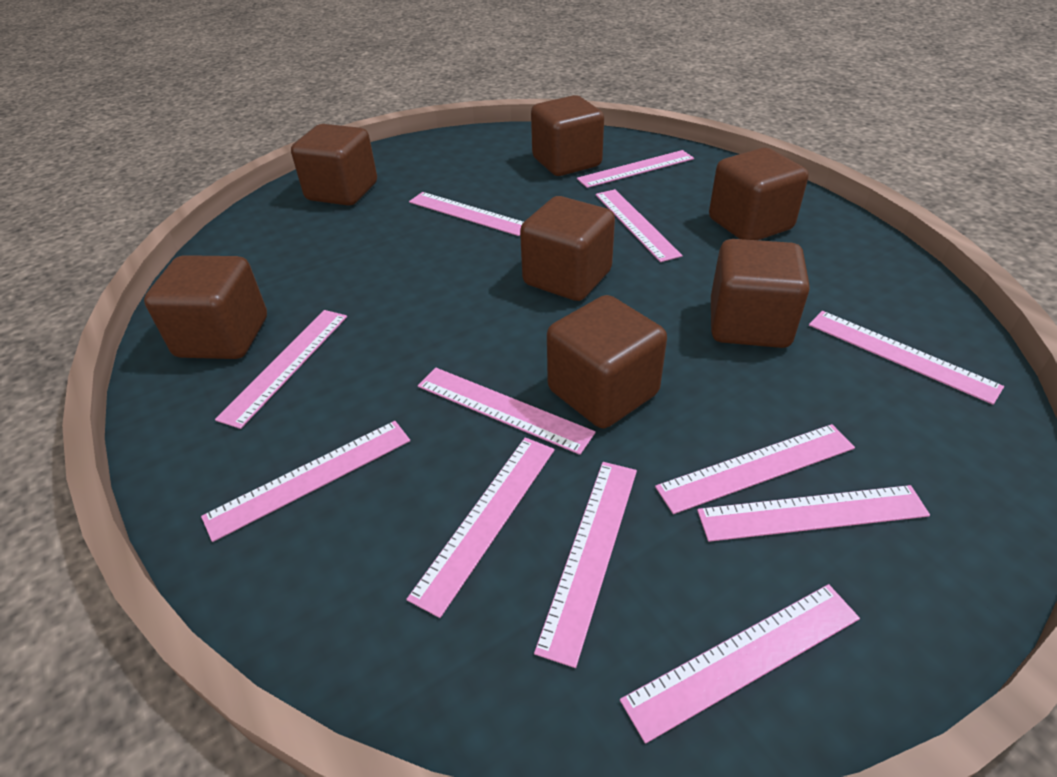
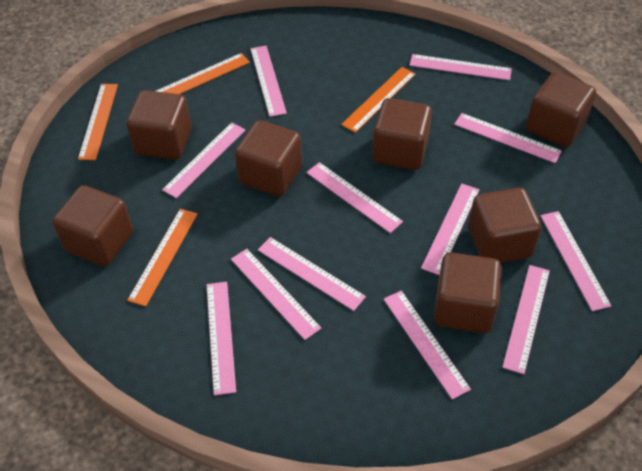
orange ruler: 0 -> 4

